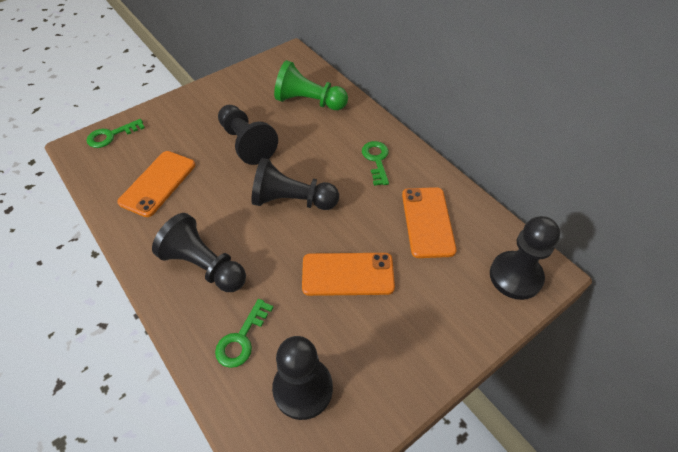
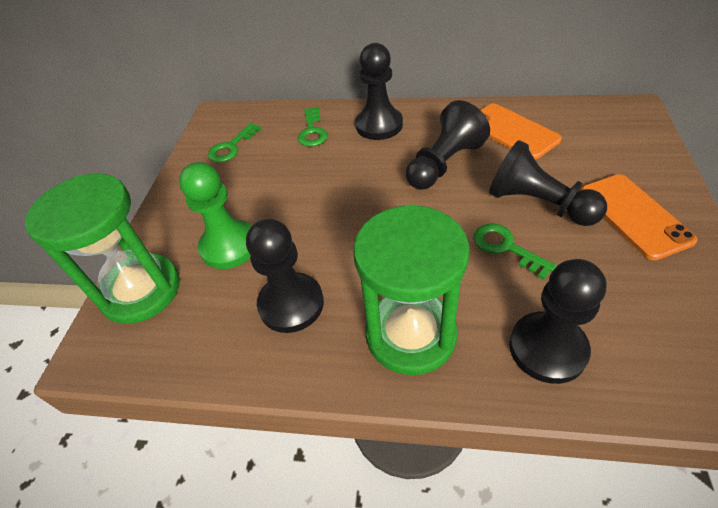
green hourglass: 0 -> 2
orange phone: 3 -> 2

